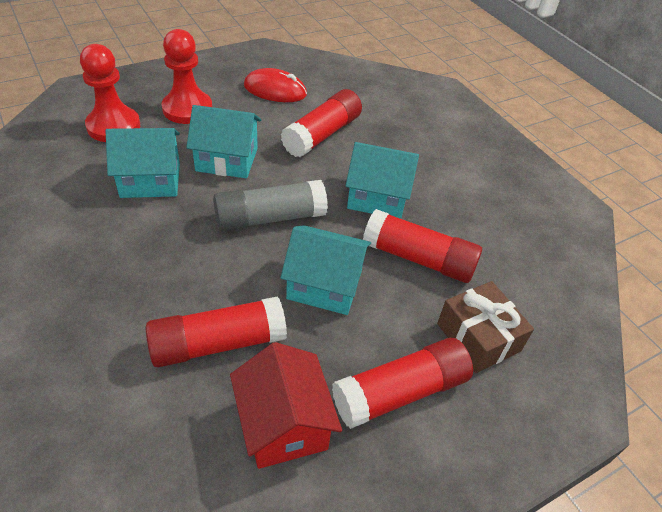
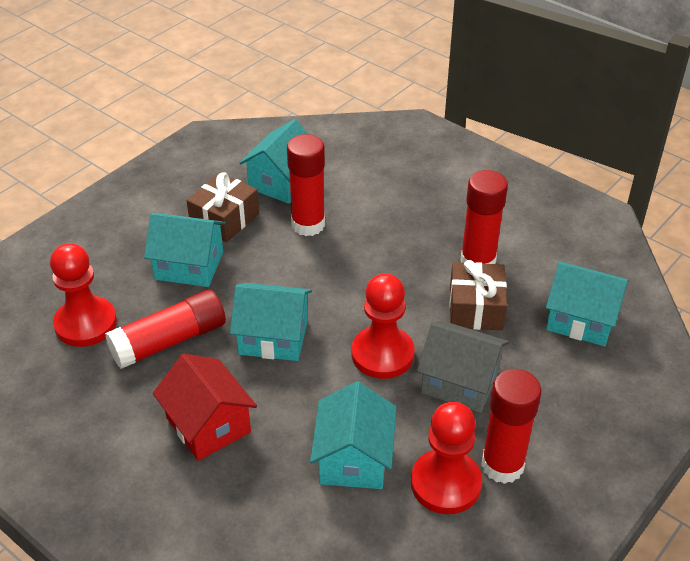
brown gift: 1 -> 2
grey glue stick: 1 -> 0
grey house: 0 -> 1
red mouse: 1 -> 0
red pawn: 2 -> 3
turquoise house: 4 -> 5

